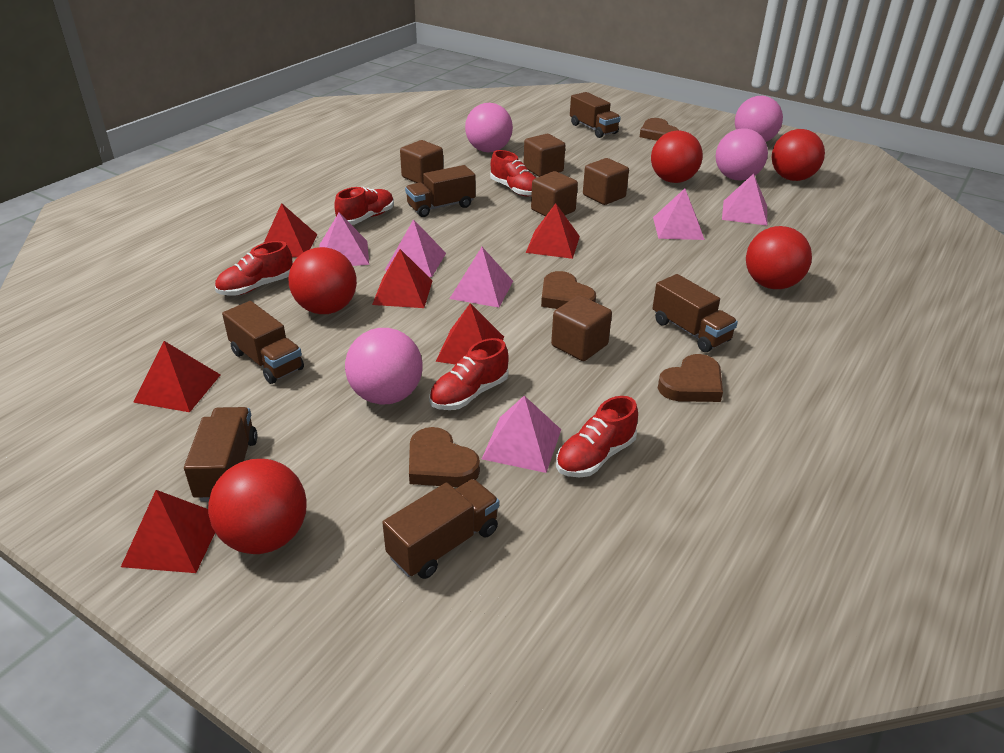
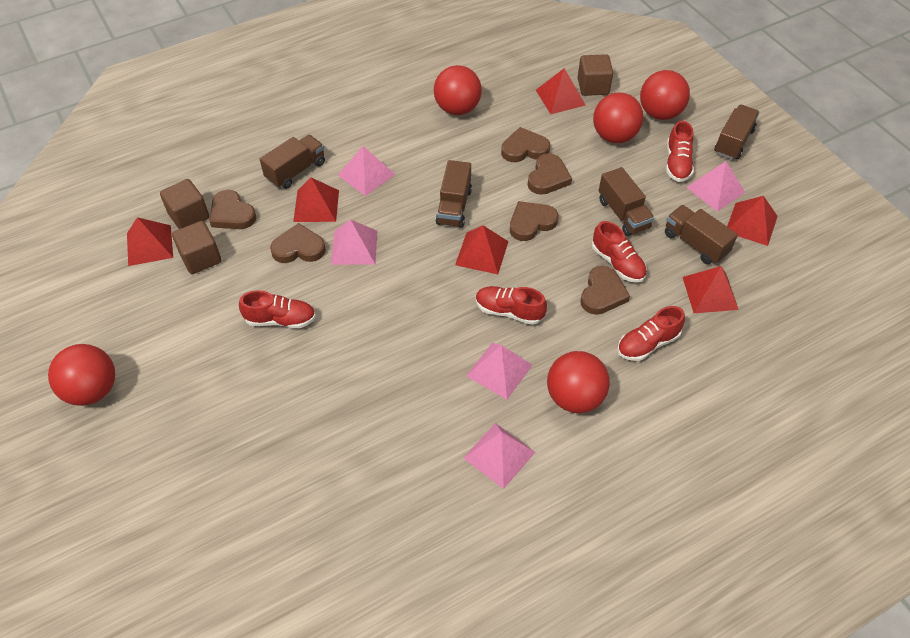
brown cube: 5 -> 3
brown heart: 4 -> 6
brown truck: 6 -> 5
pink ball: 4 -> 0
pink pyramid: 6 -> 5

